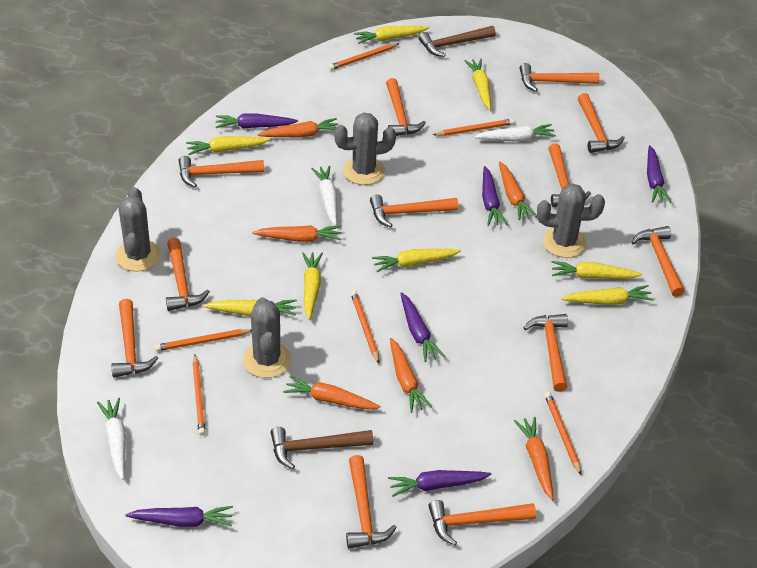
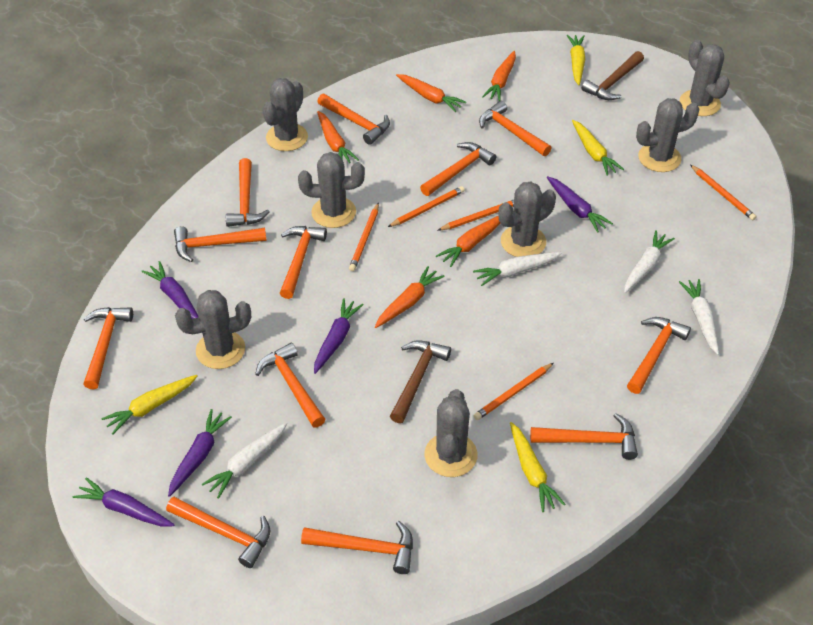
grey cactus: 4 -> 7
orange carrot: 6 -> 5
orange pencil: 6 -> 5
purple carrot: 6 -> 5
white carrot: 3 -> 4
yellow carrot: 8 -> 4

